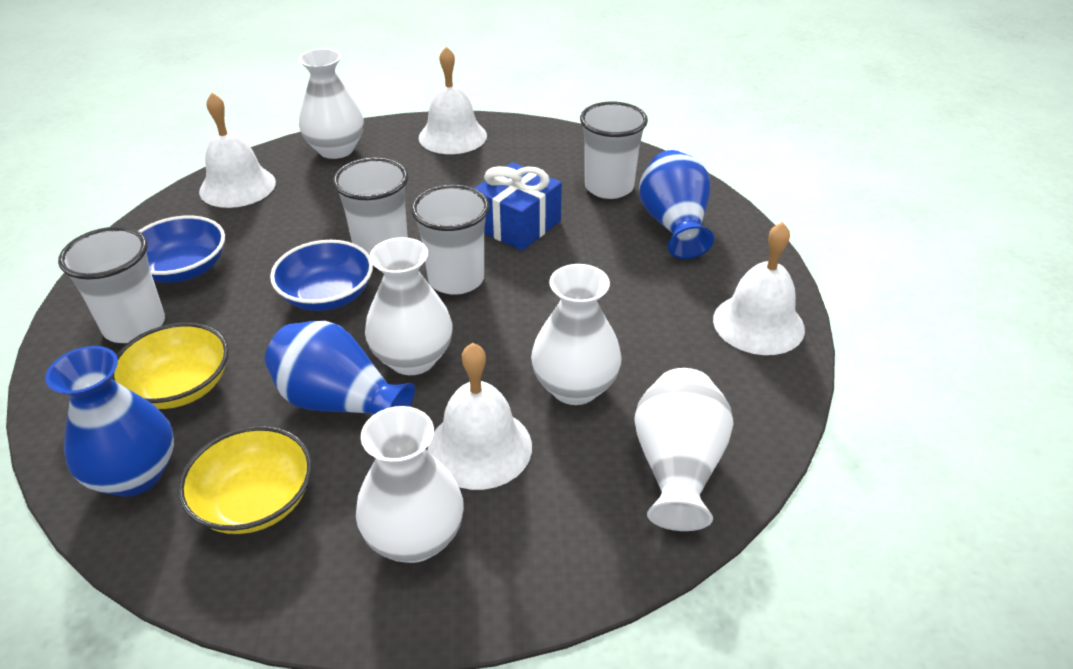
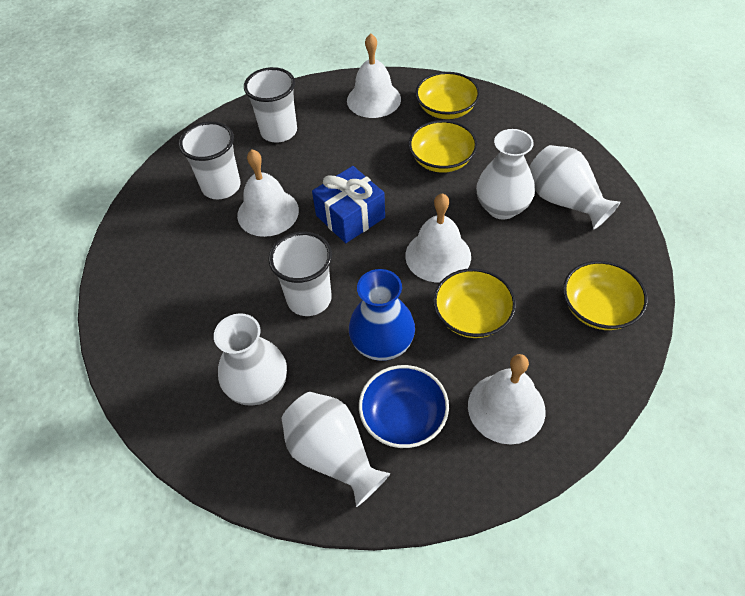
blue bowl: 2 -> 1
blue vase: 3 -> 1
white cup: 4 -> 3
white vase: 5 -> 4
yellow bowl: 2 -> 4

